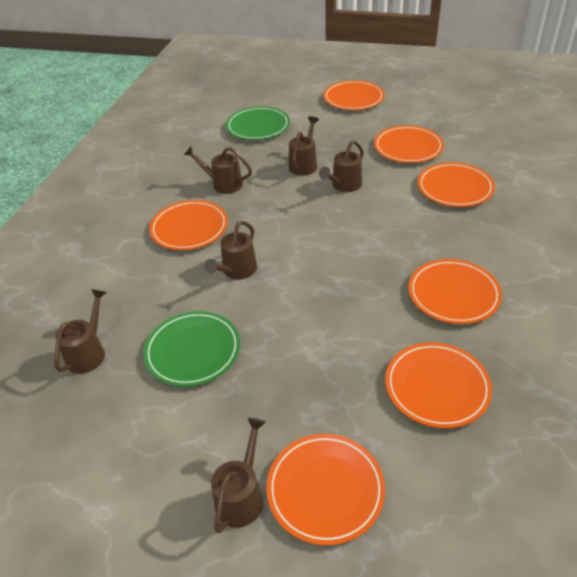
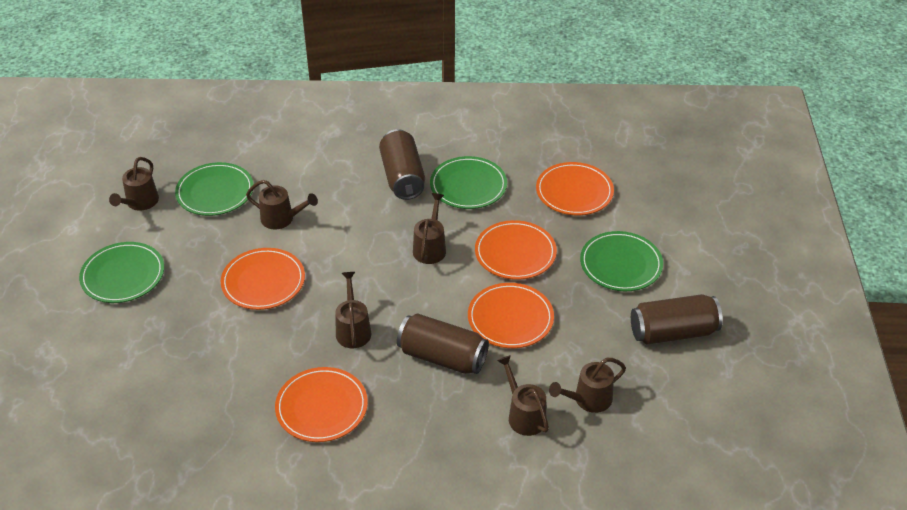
brown can: 0 -> 3
green plate: 2 -> 4
orange plate: 7 -> 5

